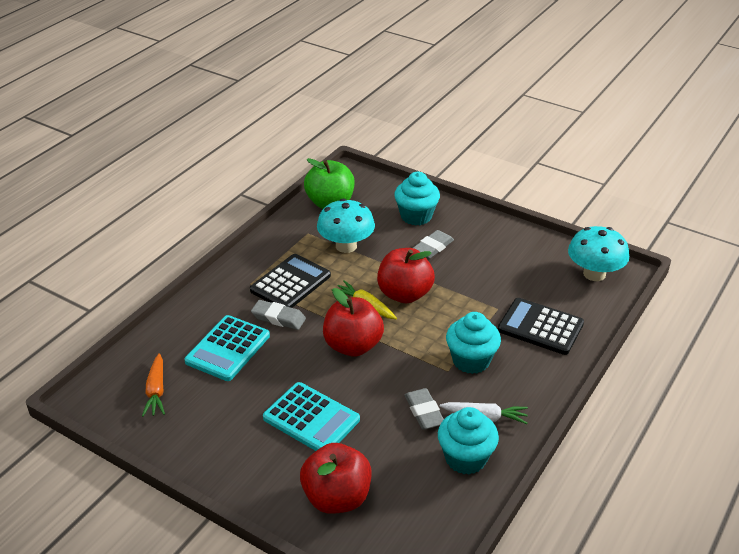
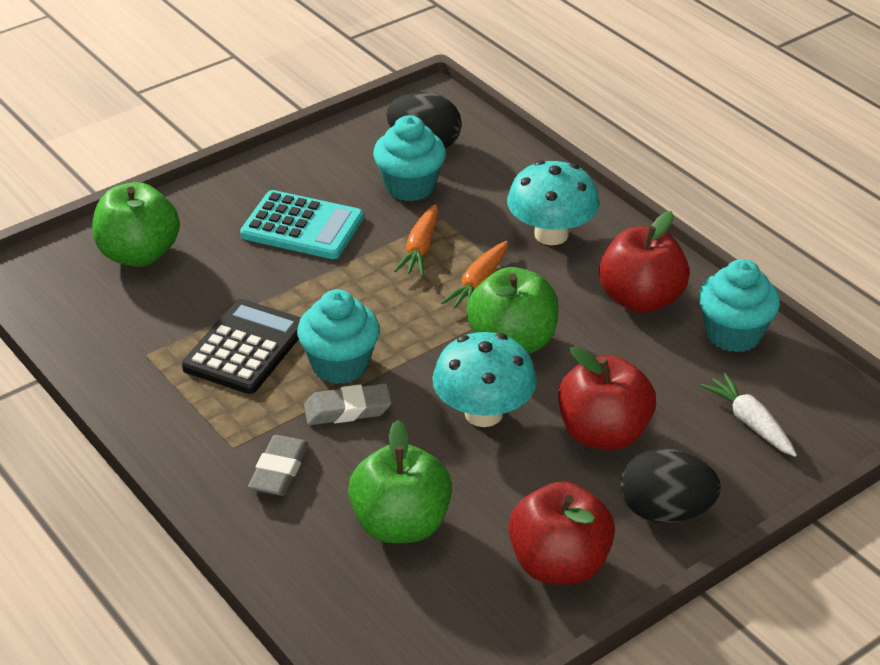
black calculator: 2 -> 1
black egg: 0 -> 2
green apple: 1 -> 3
grey eraser: 3 -> 2
orange carrot: 1 -> 2
turquoise calculator: 2 -> 1
yellow carrot: 1 -> 0

